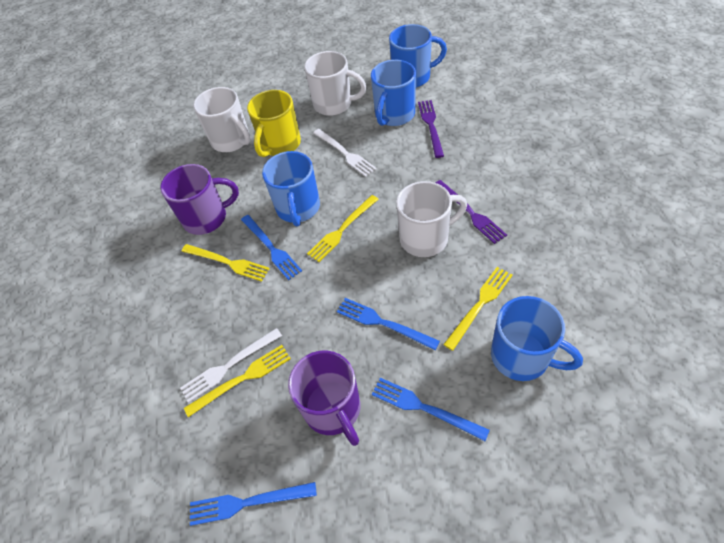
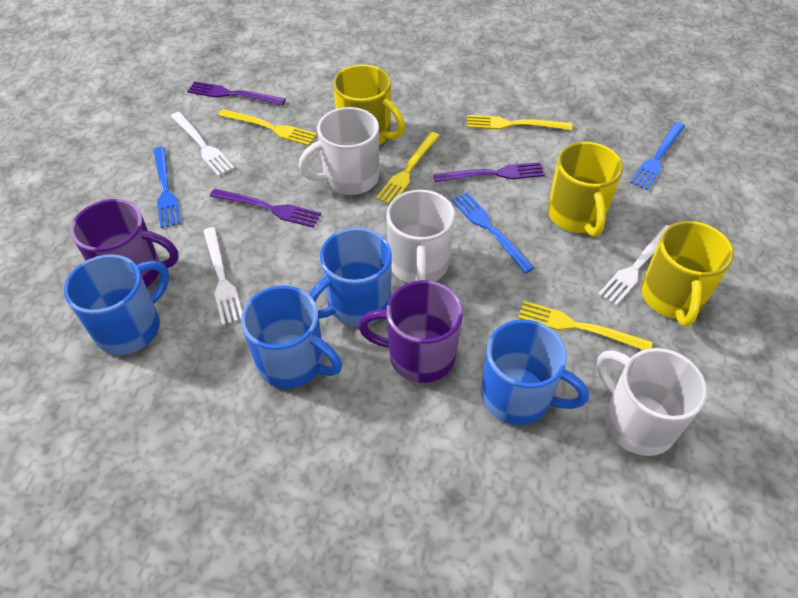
blue fork: 4 -> 3
purple fork: 2 -> 3
white fork: 2 -> 3
yellow mug: 1 -> 3

